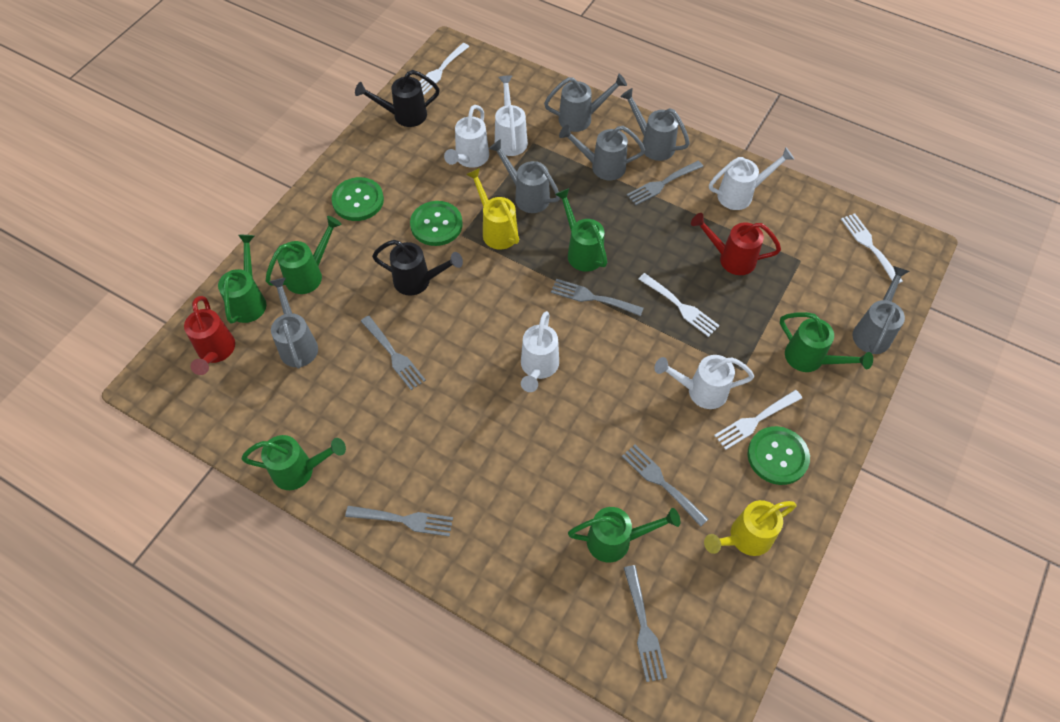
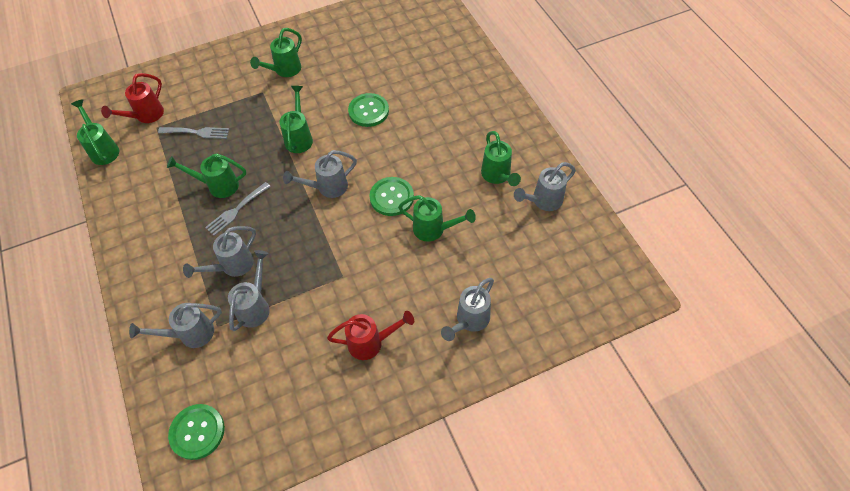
black watering can: 2 -> 0
grey fork: 6 -> 2
white fork: 4 -> 0
white watering can: 5 -> 0
yellow watering can: 2 -> 0

